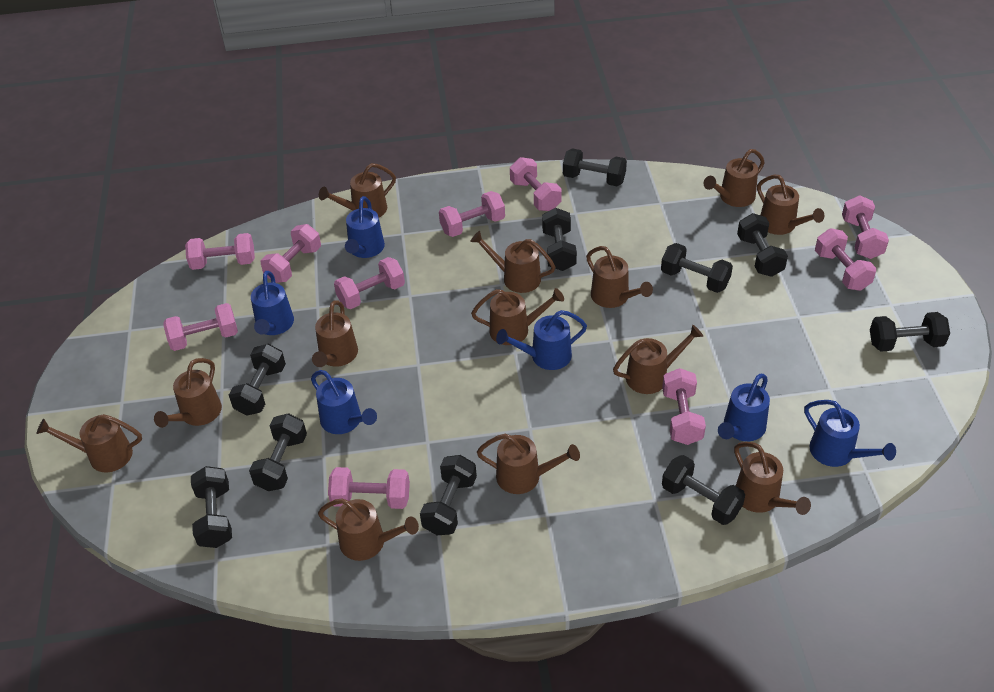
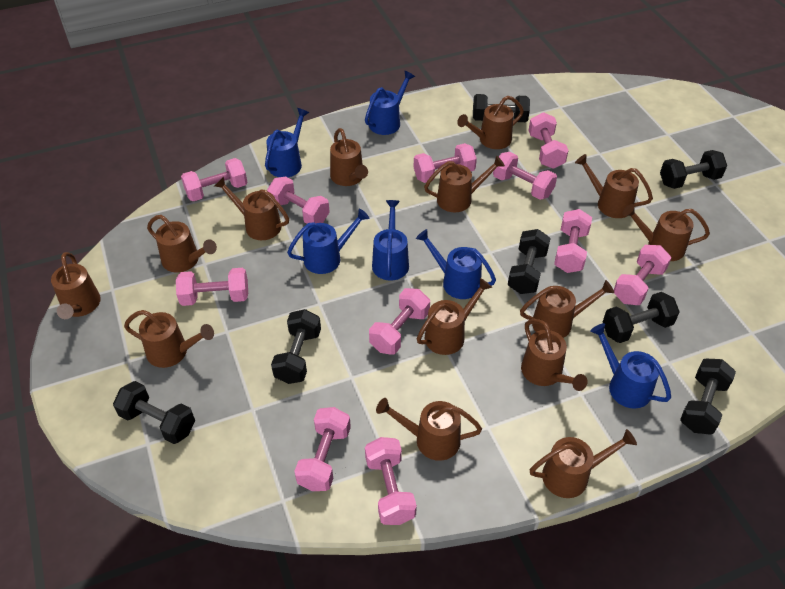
black dumbbell: 10 -> 7
brown watering can: 13 -> 14
pink dumbbell: 10 -> 11

